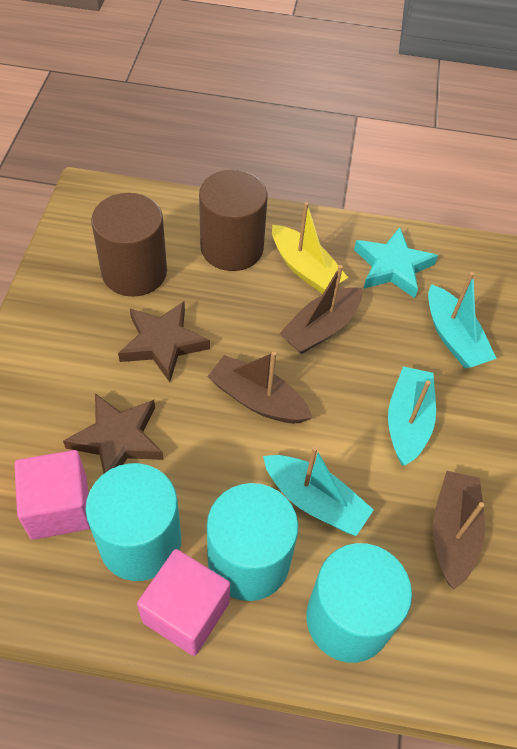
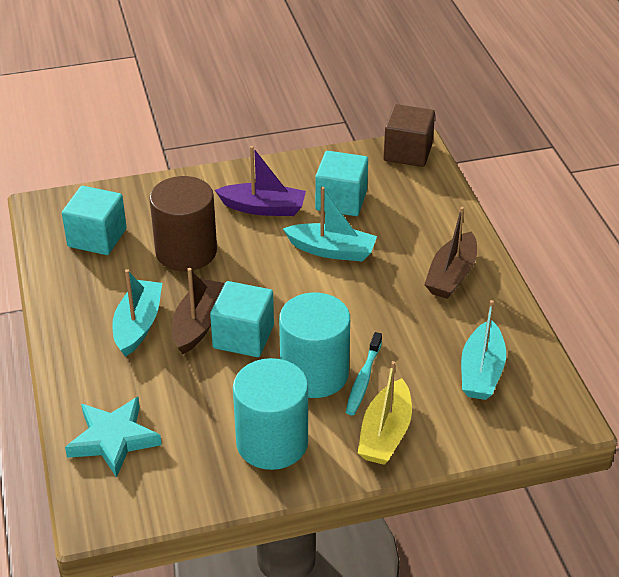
brown boat: 3 -> 2
brown cube: 0 -> 1
brown cylinder: 2 -> 1
brown star: 2 -> 0
pink cube: 2 -> 0
purple boat: 0 -> 1
turquoise cube: 0 -> 3
turquoise cylinder: 3 -> 2
turquoise toothbrush: 0 -> 1

